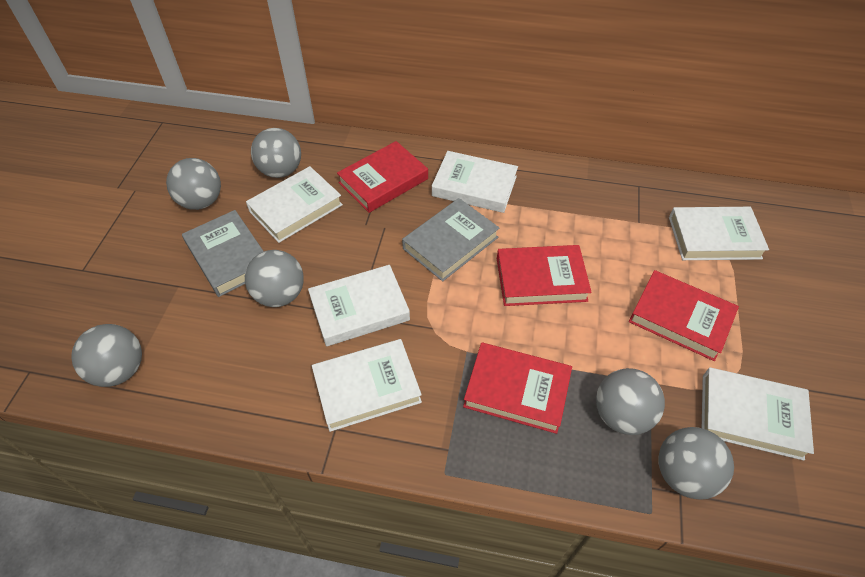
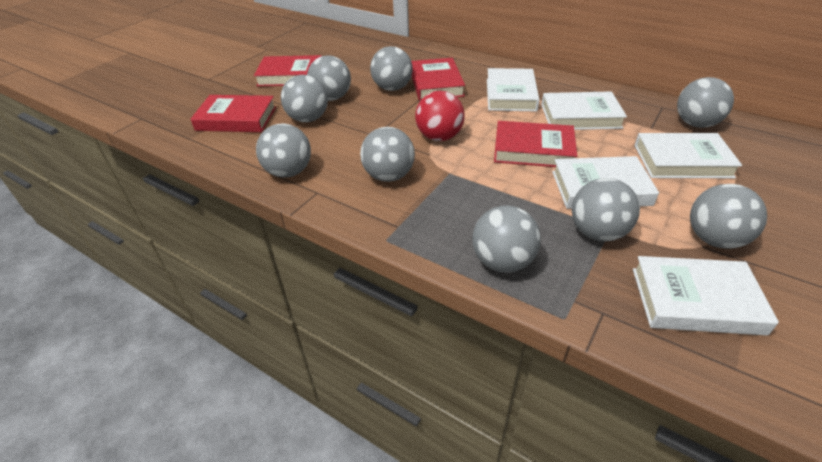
grey ball: 6 -> 9
grey book: 2 -> 0
red ball: 0 -> 1
white book: 6 -> 5

